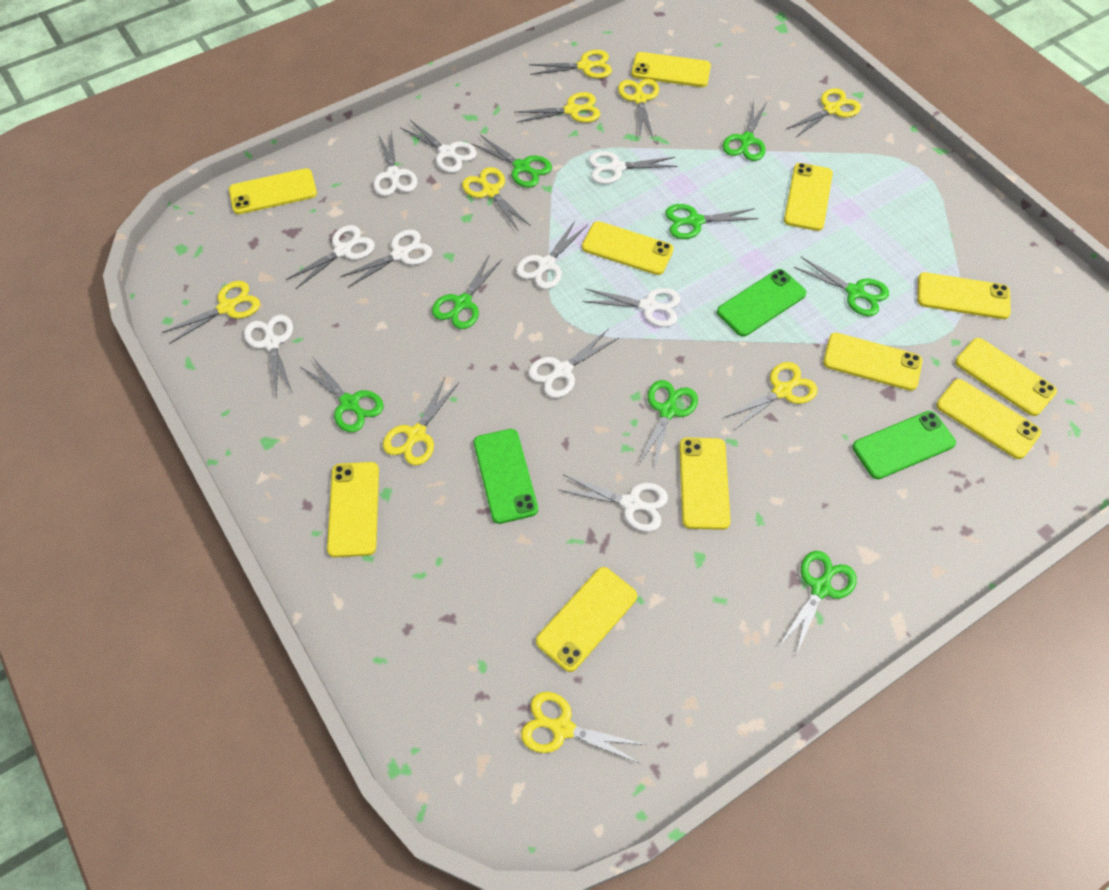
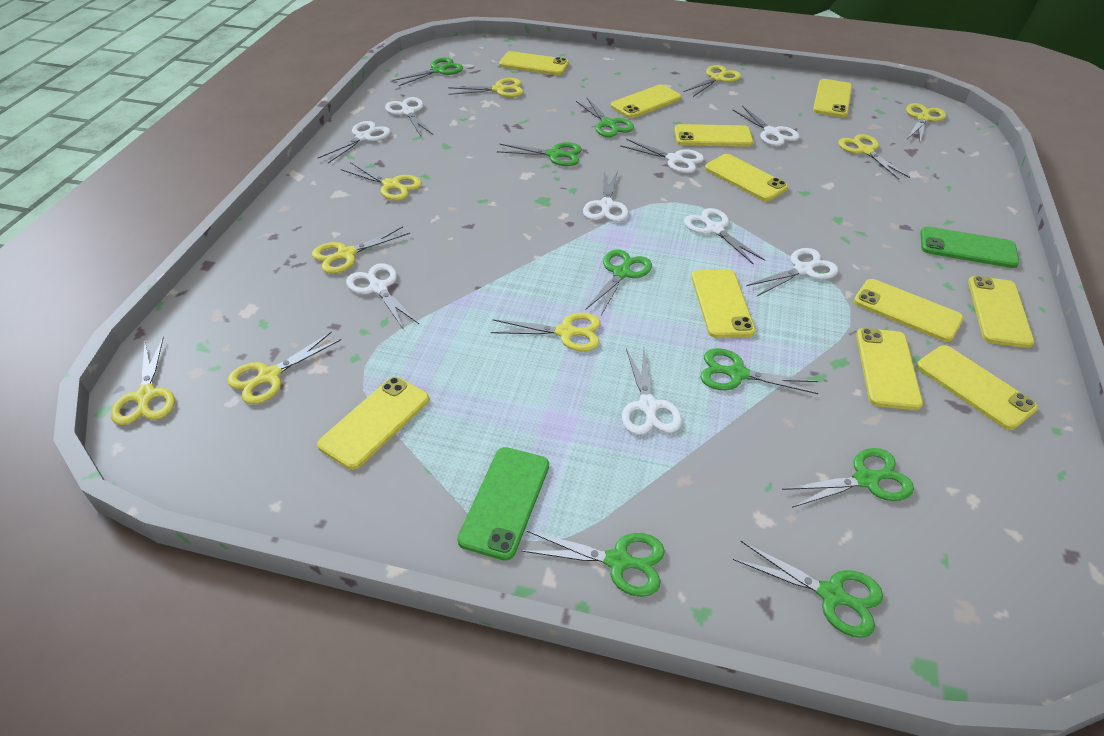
green phone: 3 -> 2
white scissors: 10 -> 9

